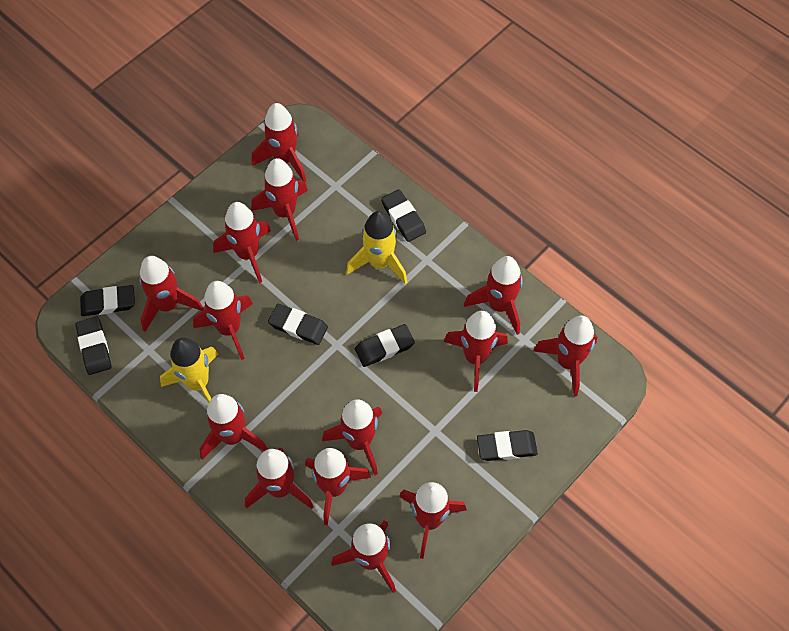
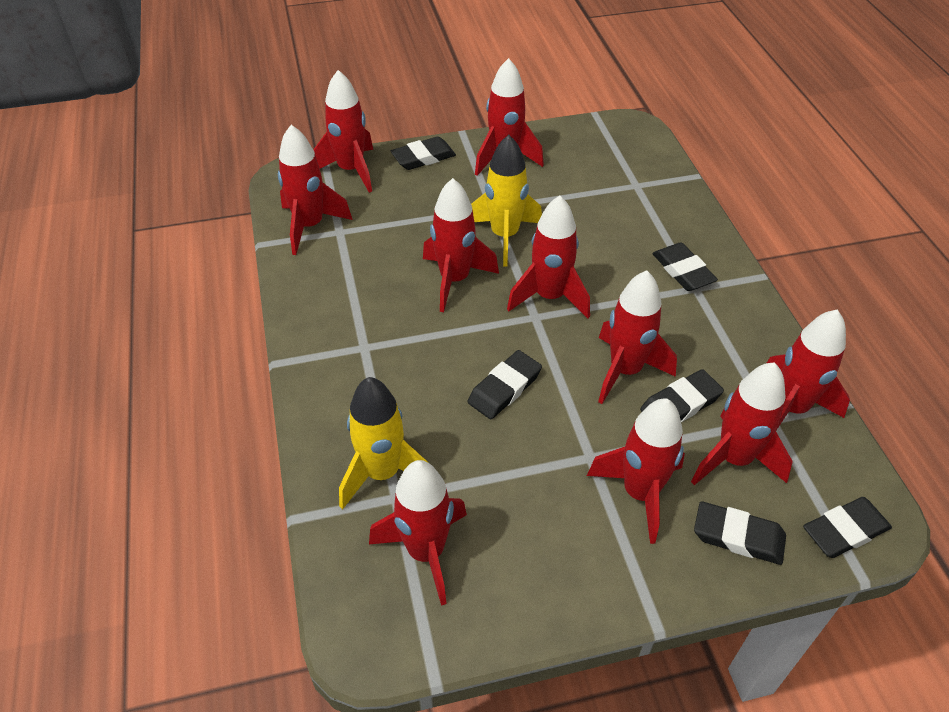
red rocket: 14 -> 10

